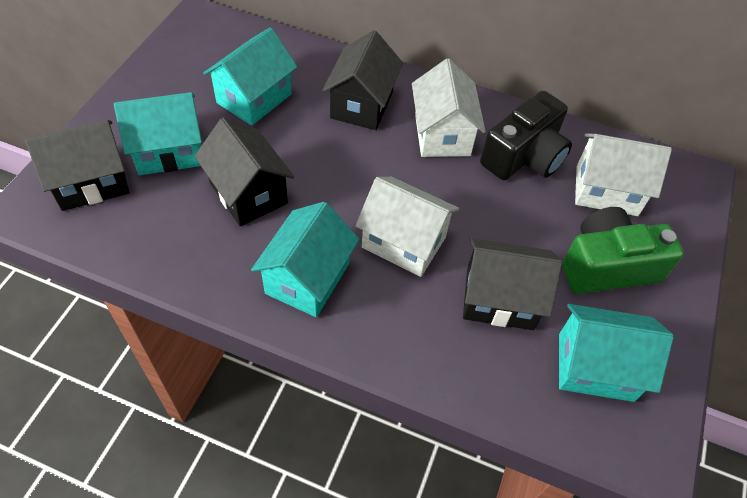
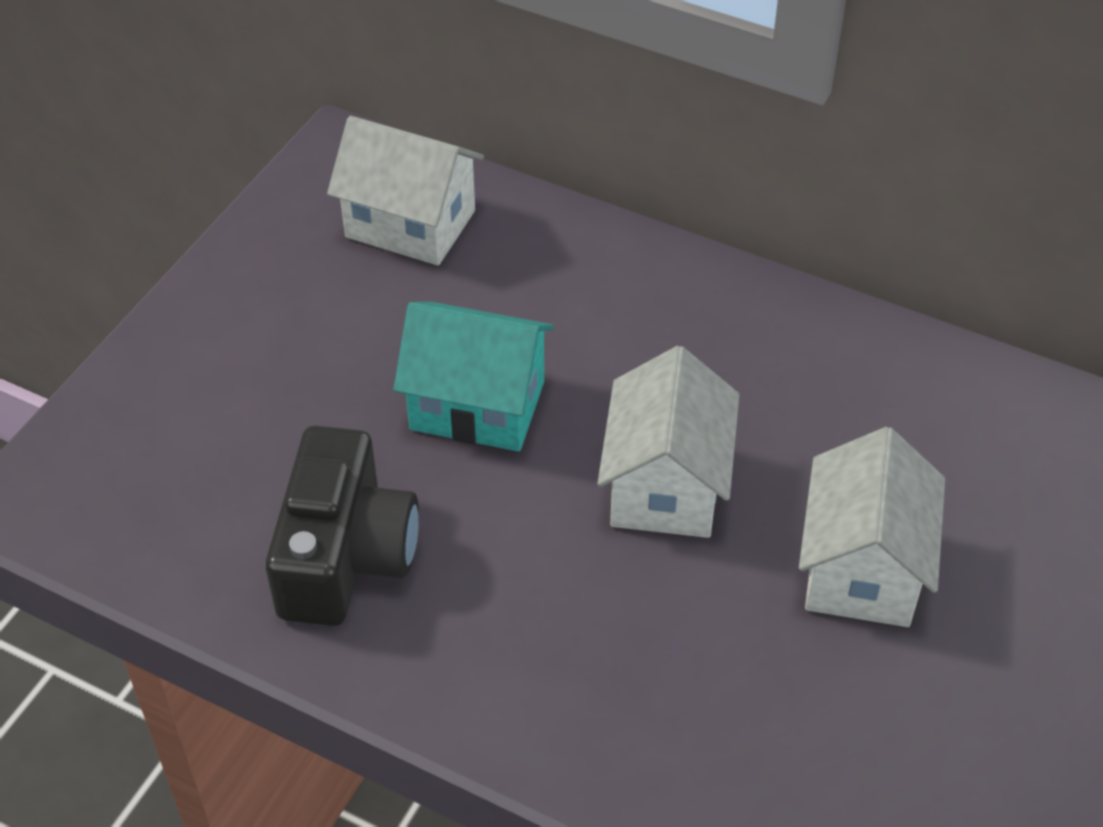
black house: 4 -> 0
green camera: 1 -> 0
turquoise house: 4 -> 1

